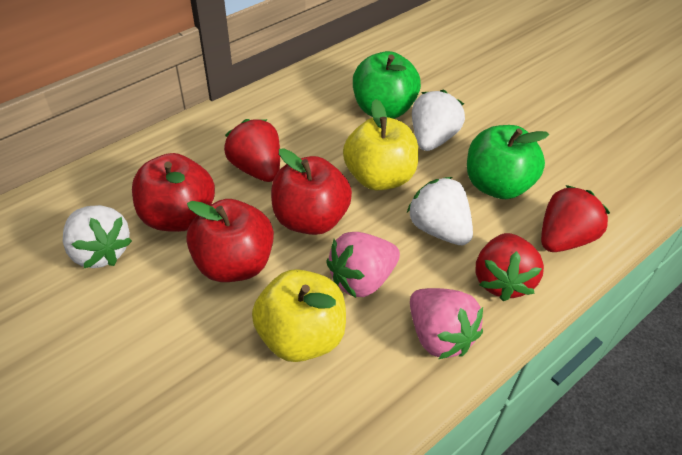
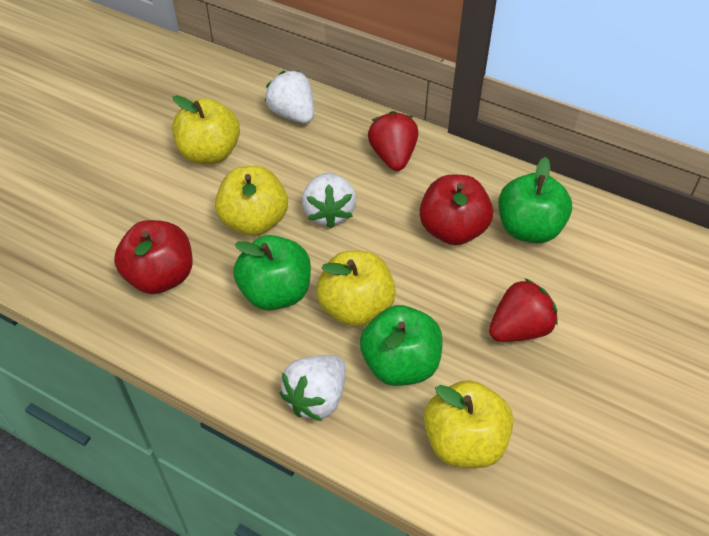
green apple: 2 -> 3
pink strawberry: 2 -> 0
red apple: 3 -> 2
red strawberry: 3 -> 2
yellow apple: 2 -> 4

